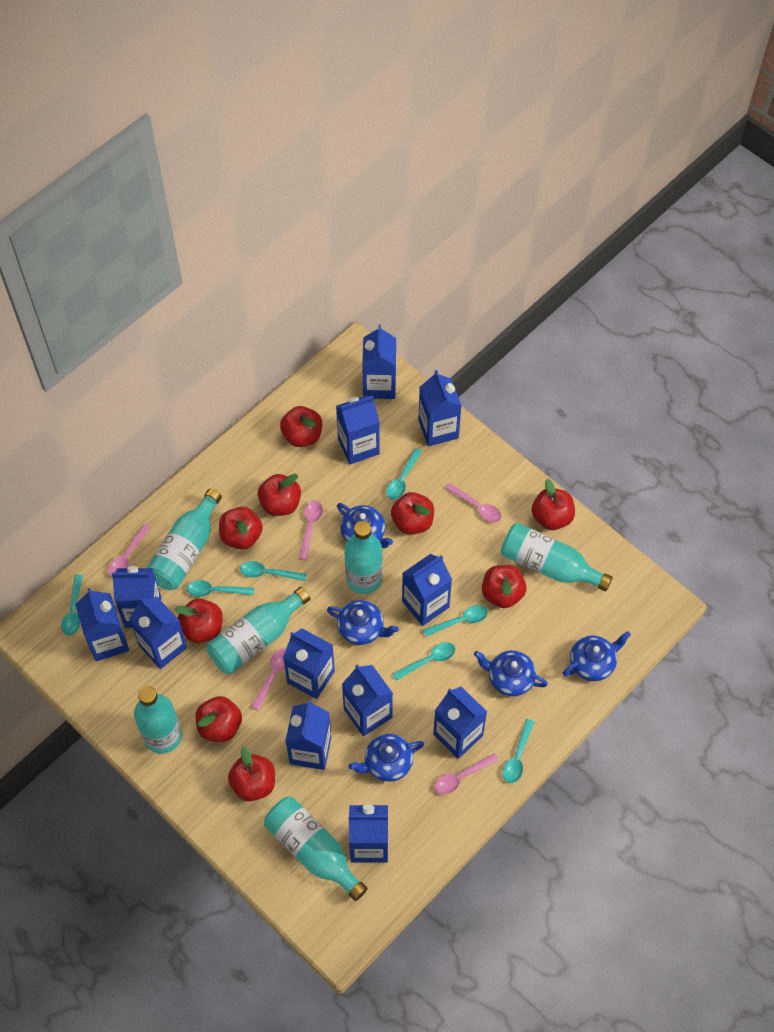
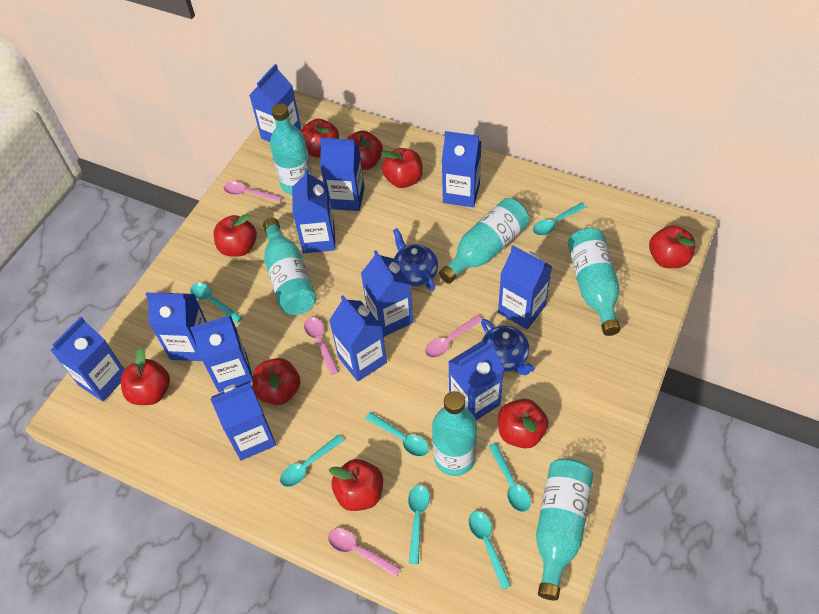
blue teapot: 5 -> 2
pink spoon: 5 -> 4

